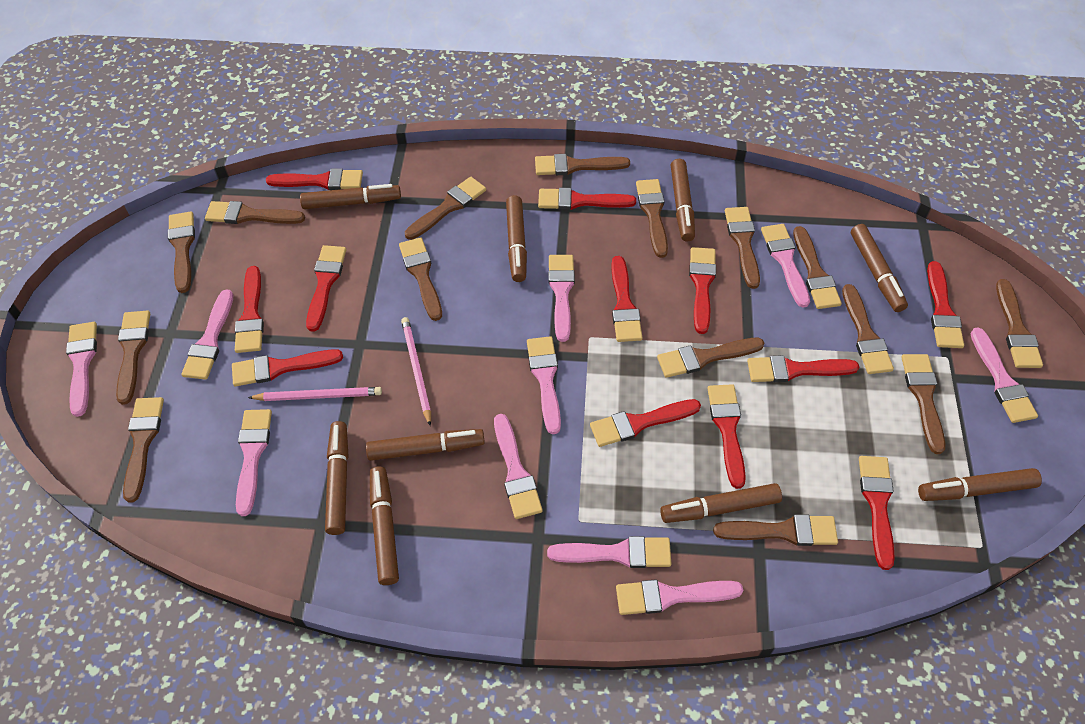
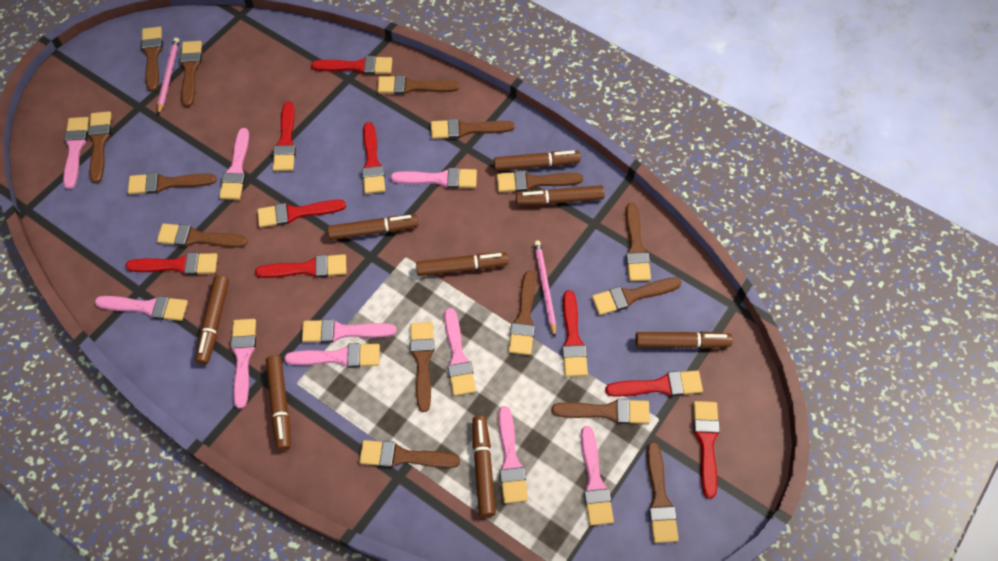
brown marker: 9 -> 8
red brush: 12 -> 9

